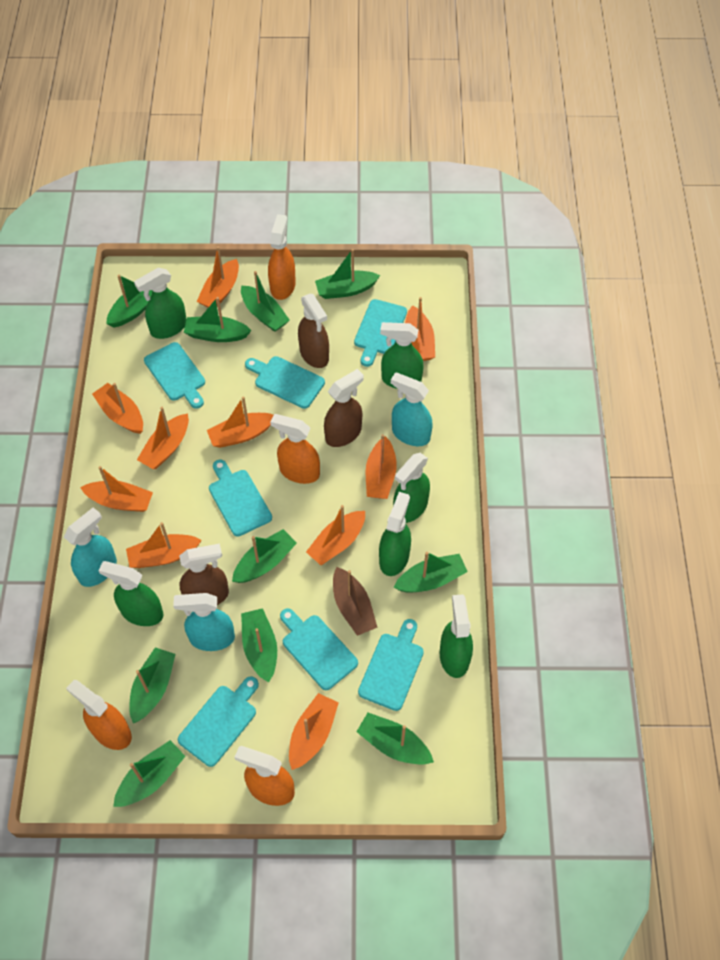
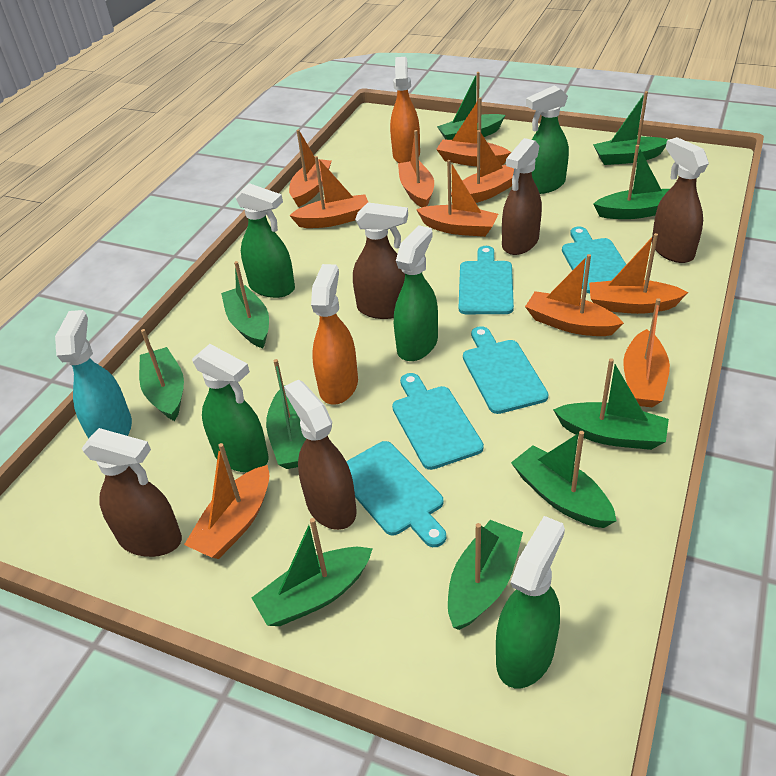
brown boat: 1 -> 0
brown spray bottle: 3 -> 5
green spray bottle: 6 -> 5
orange spray bottle: 4 -> 2
turquoise cutting board: 7 -> 5
turquoise spray bottle: 3 -> 1

